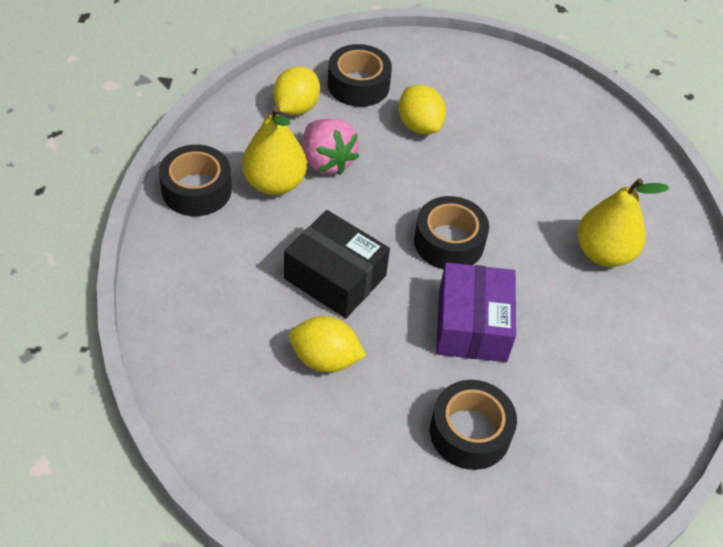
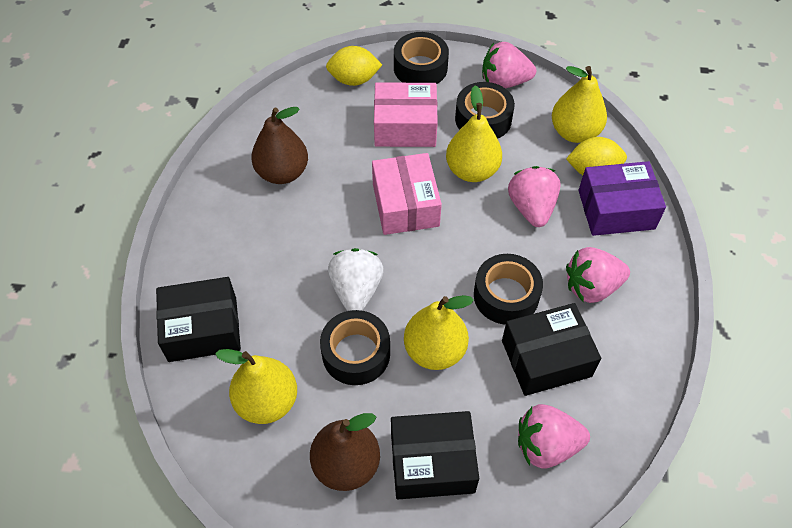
black box: 1 -> 3
brown pear: 0 -> 2
pink box: 0 -> 2
pink strawberry: 1 -> 4
white strawberry: 0 -> 1
yellow lemon: 3 -> 2
yellow pear: 2 -> 4

